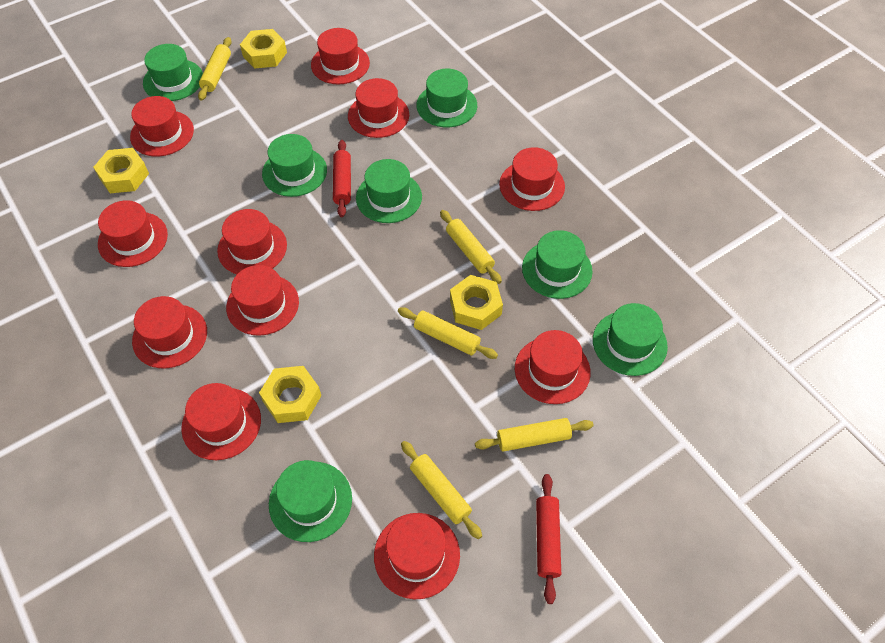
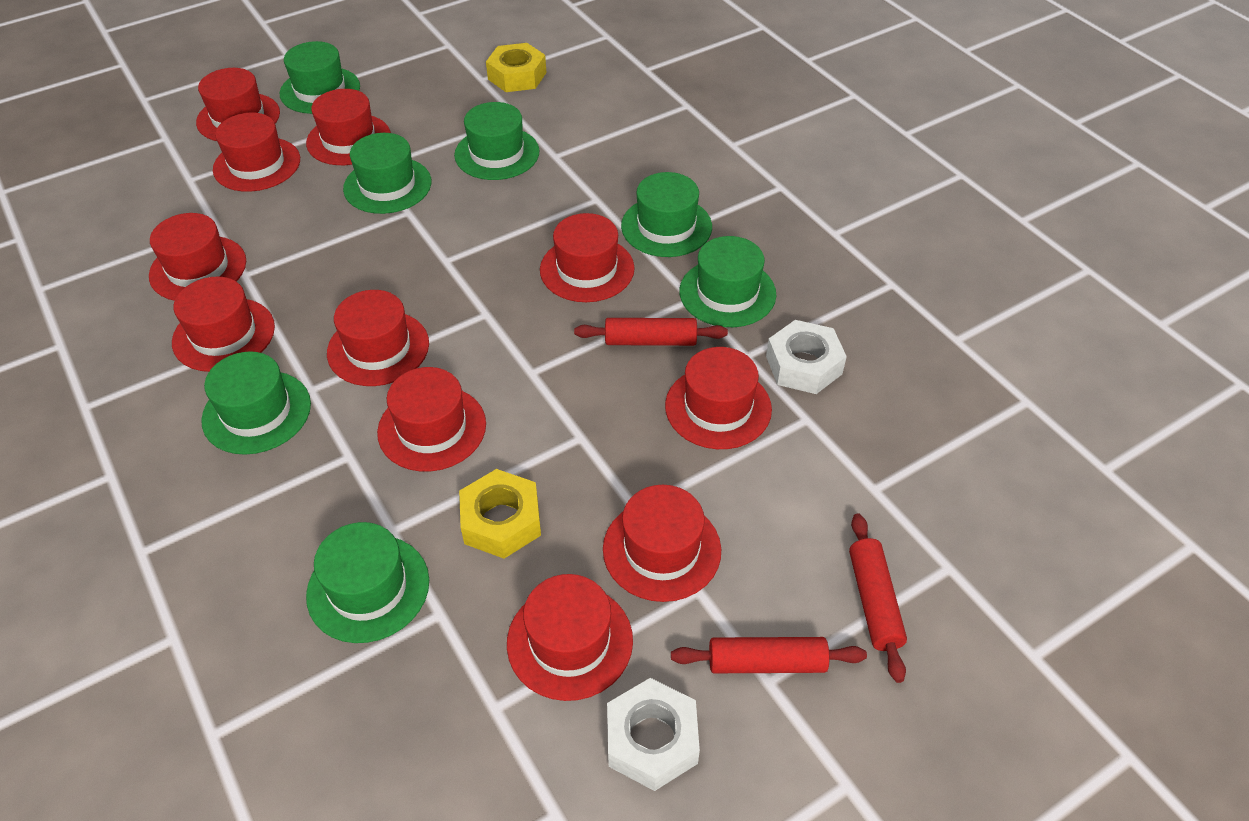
red rolling pin: 2 -> 3
white nut: 0 -> 2
yellow nut: 4 -> 2
yellow rolling pin: 5 -> 0

